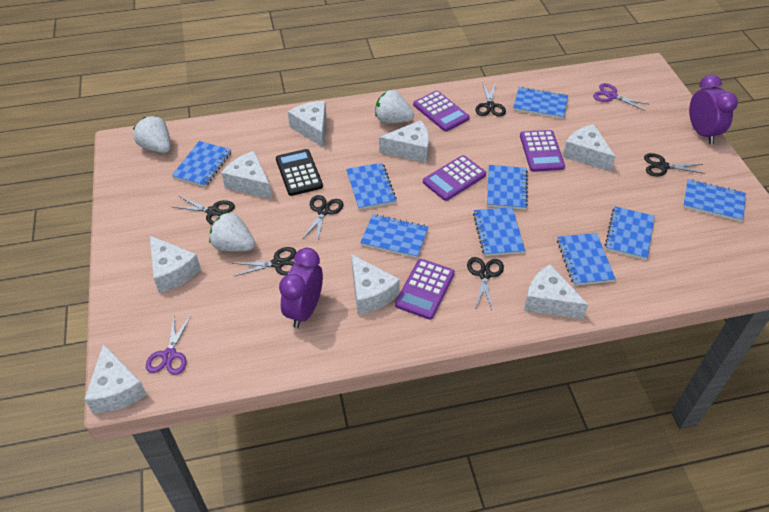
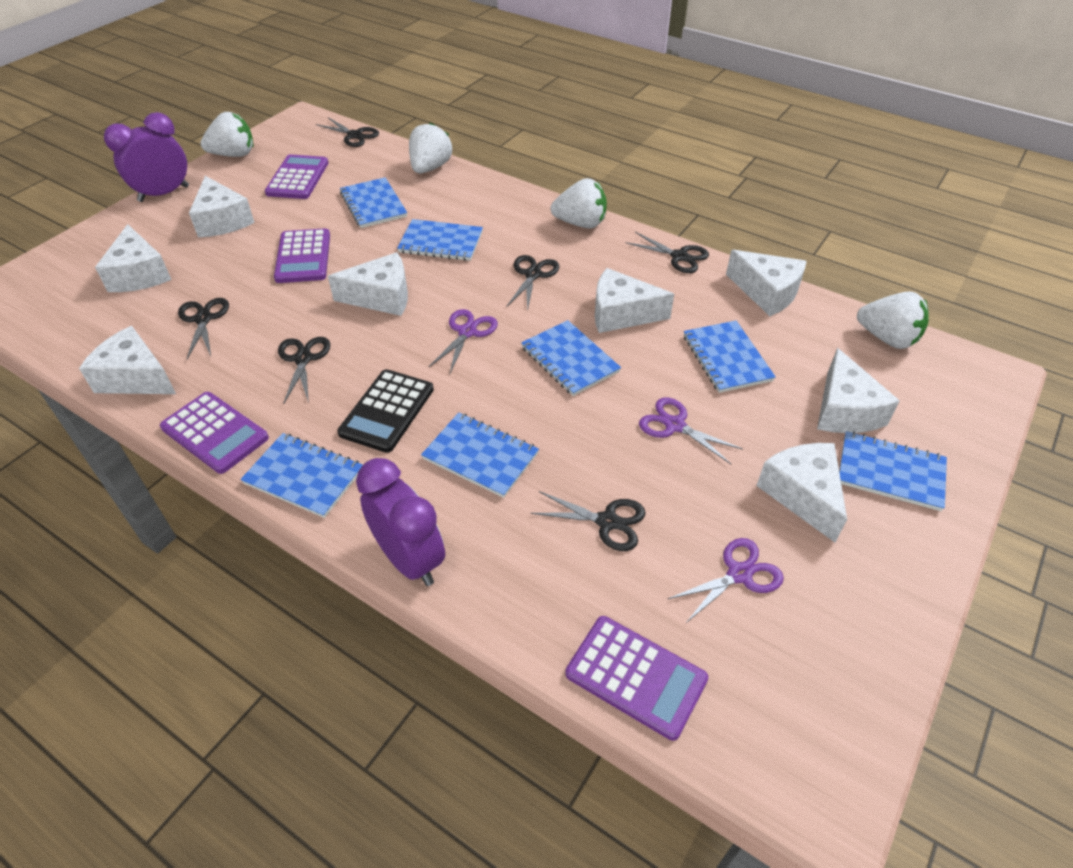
blue notebook: 9 -> 7
purple scissors: 2 -> 3
white strawberry: 3 -> 4

